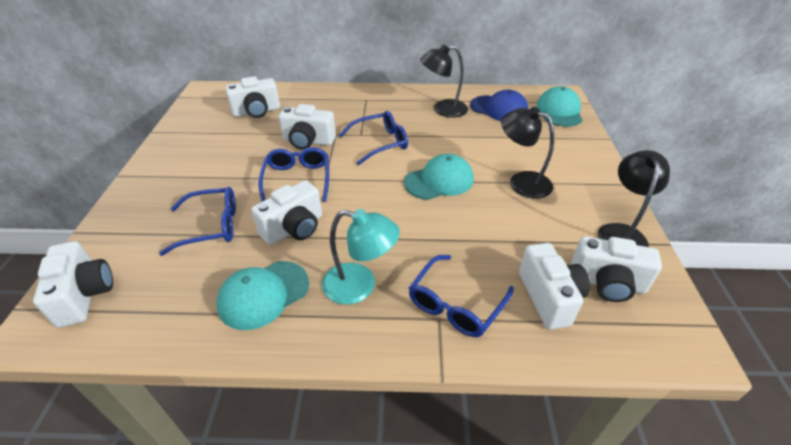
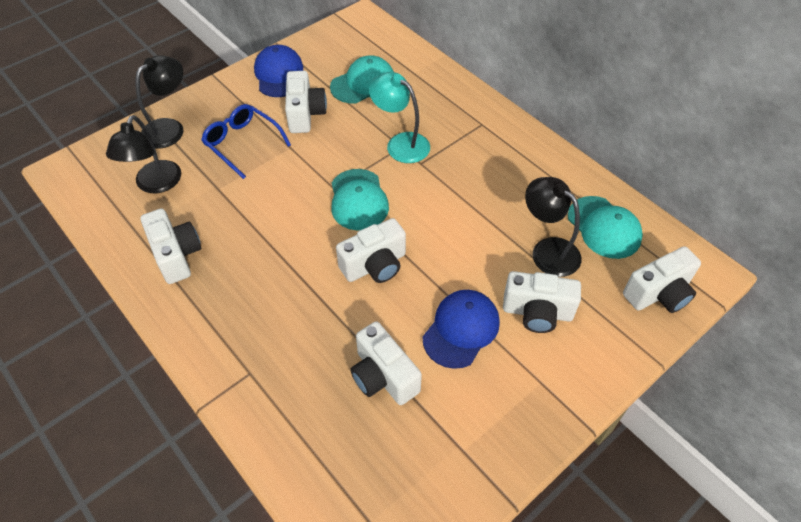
blue cap: 1 -> 2
blue glasses: 4 -> 1

